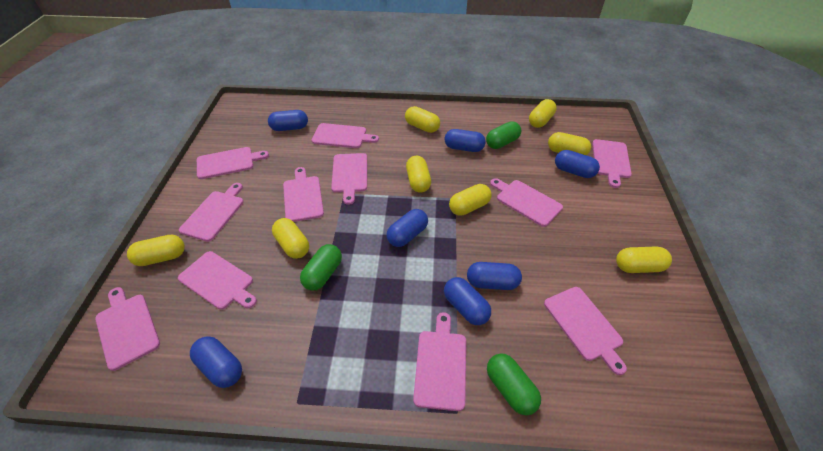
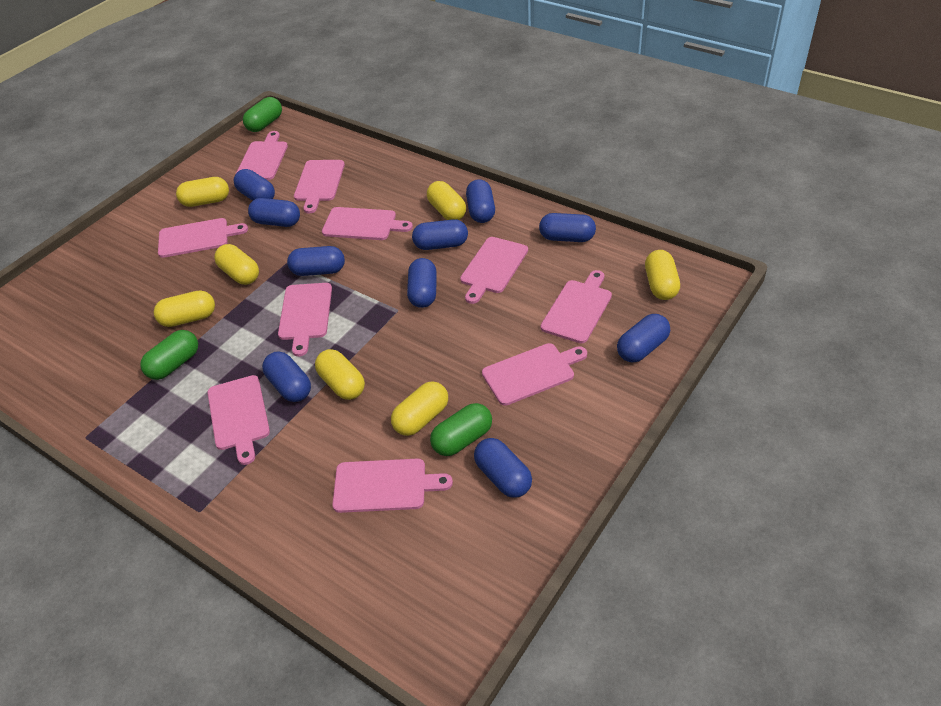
blue capsule: 7 -> 10
pink cutting board: 11 -> 10
yellow capsule: 8 -> 7

